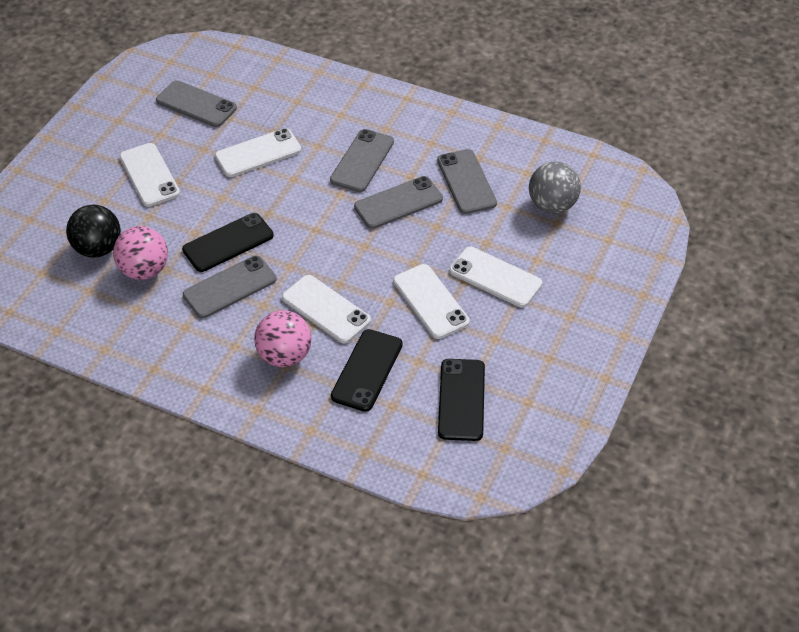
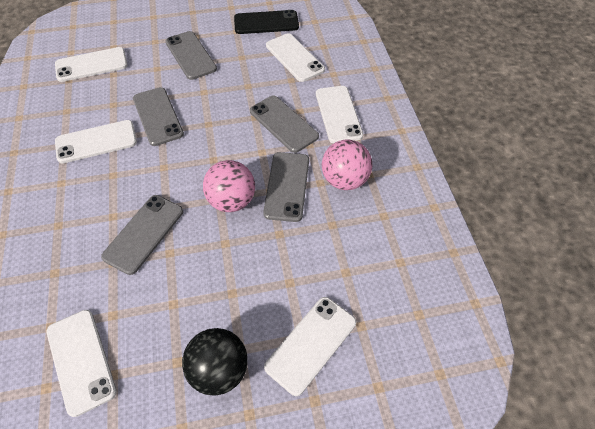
black phone: 3 -> 1
grey ball: 1 -> 0
white phone: 5 -> 6

